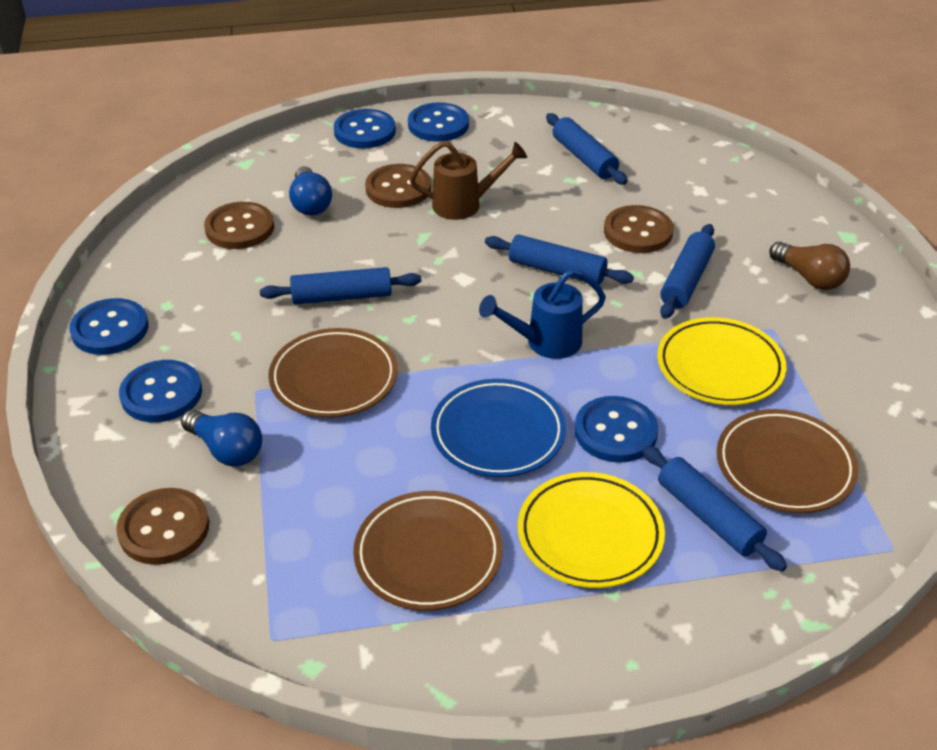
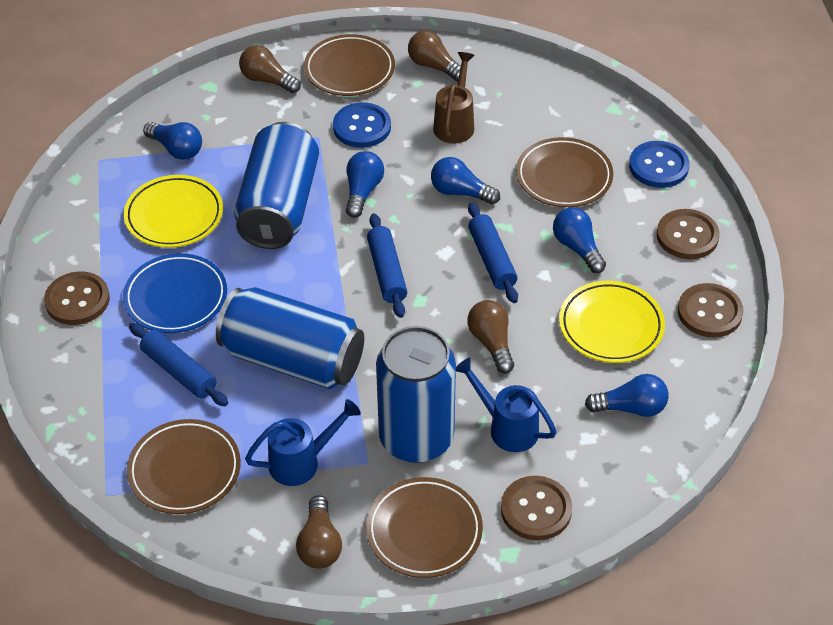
blue button: 5 -> 2
blue can: 0 -> 3
blue light bulb: 2 -> 5
blue rolling pin: 5 -> 3
blue watering can: 1 -> 2
brown light bulb: 1 -> 4
brown plate: 3 -> 4

